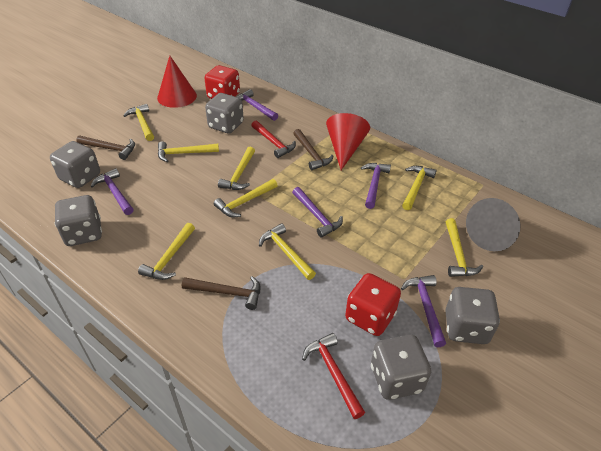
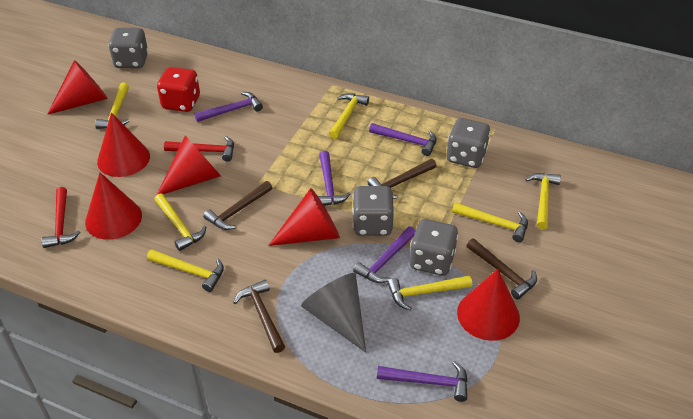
brown hammer: 3 -> 4
grey dice: 5 -> 4
red cone: 2 -> 6
red dice: 2 -> 1
yellow hammer: 8 -> 7

